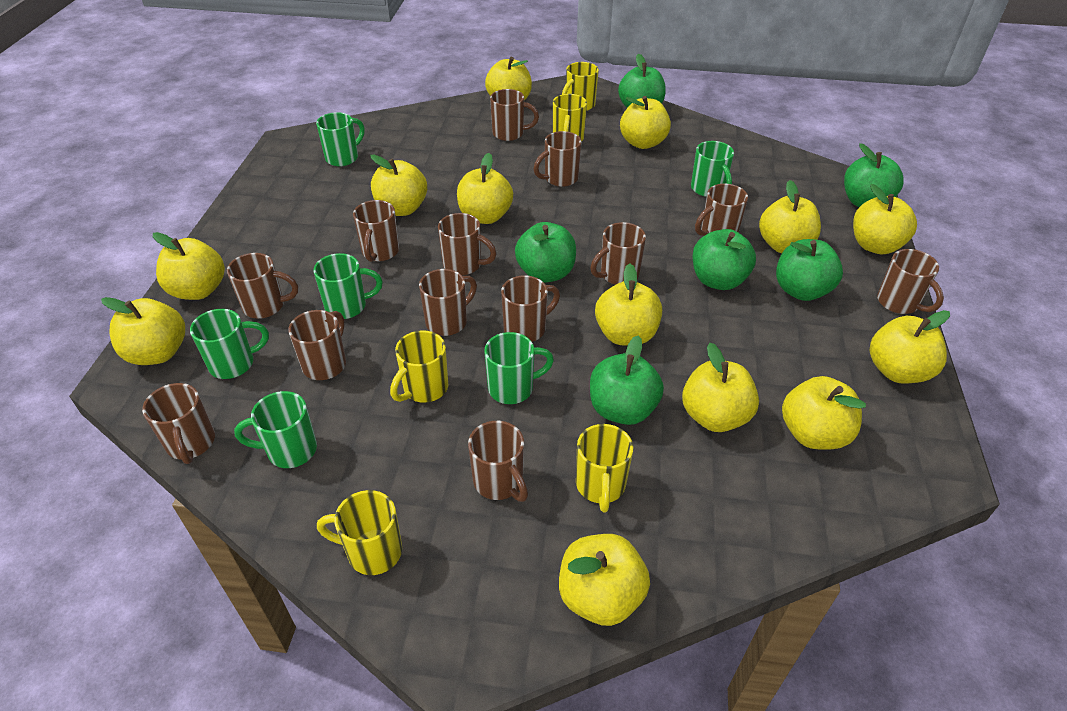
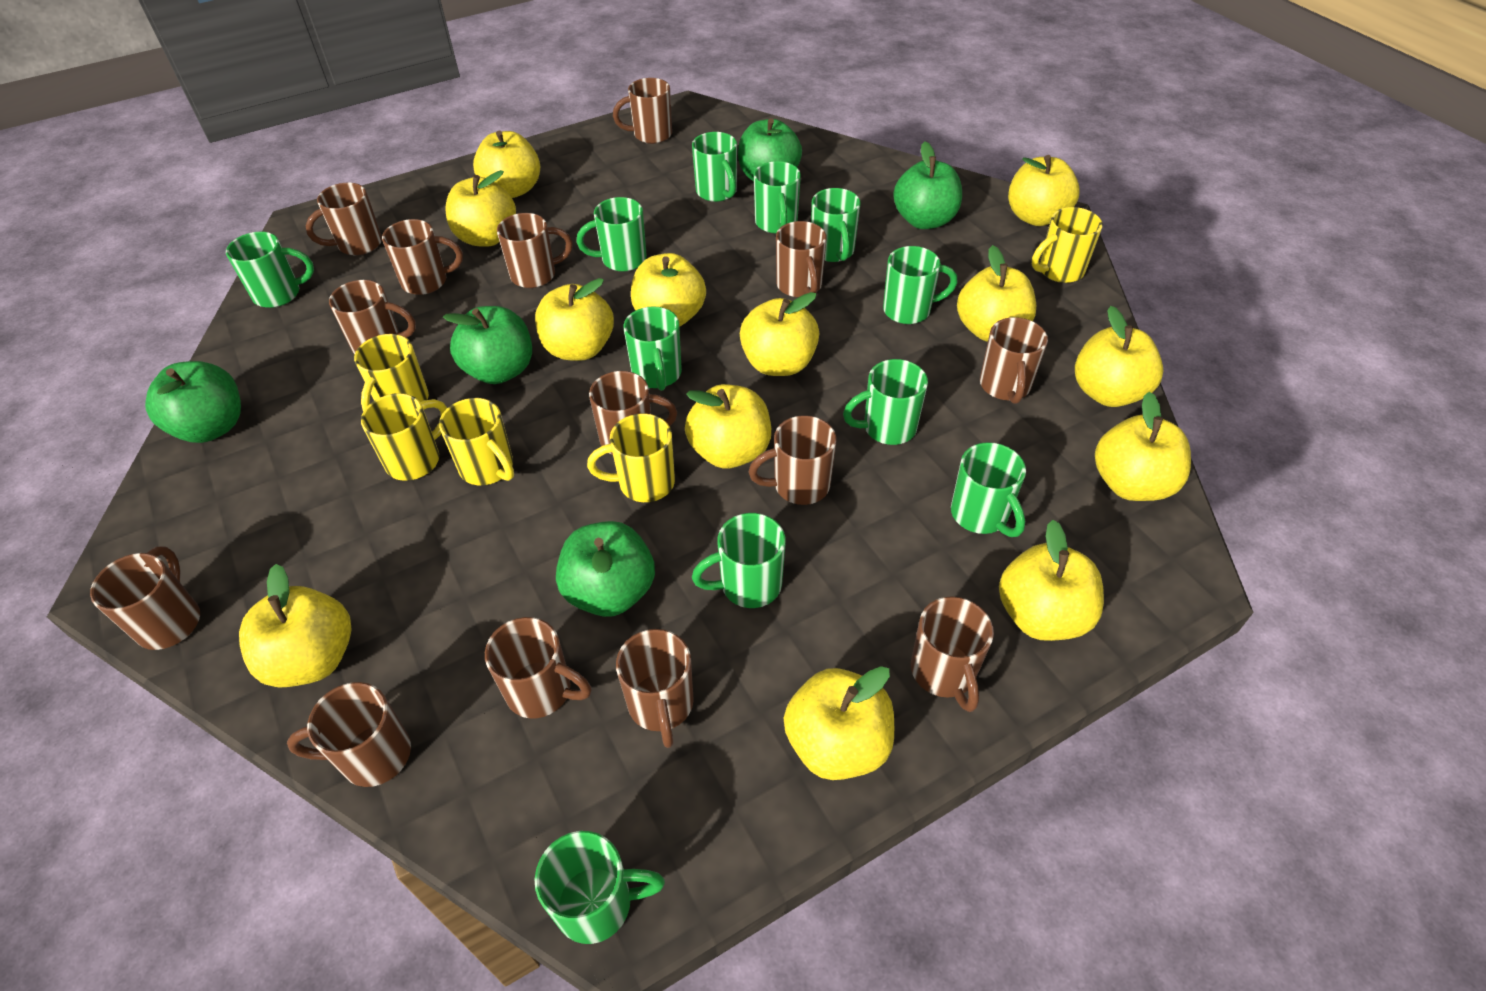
brown mug: 13 -> 14
green apple: 6 -> 5
green mug: 6 -> 11

